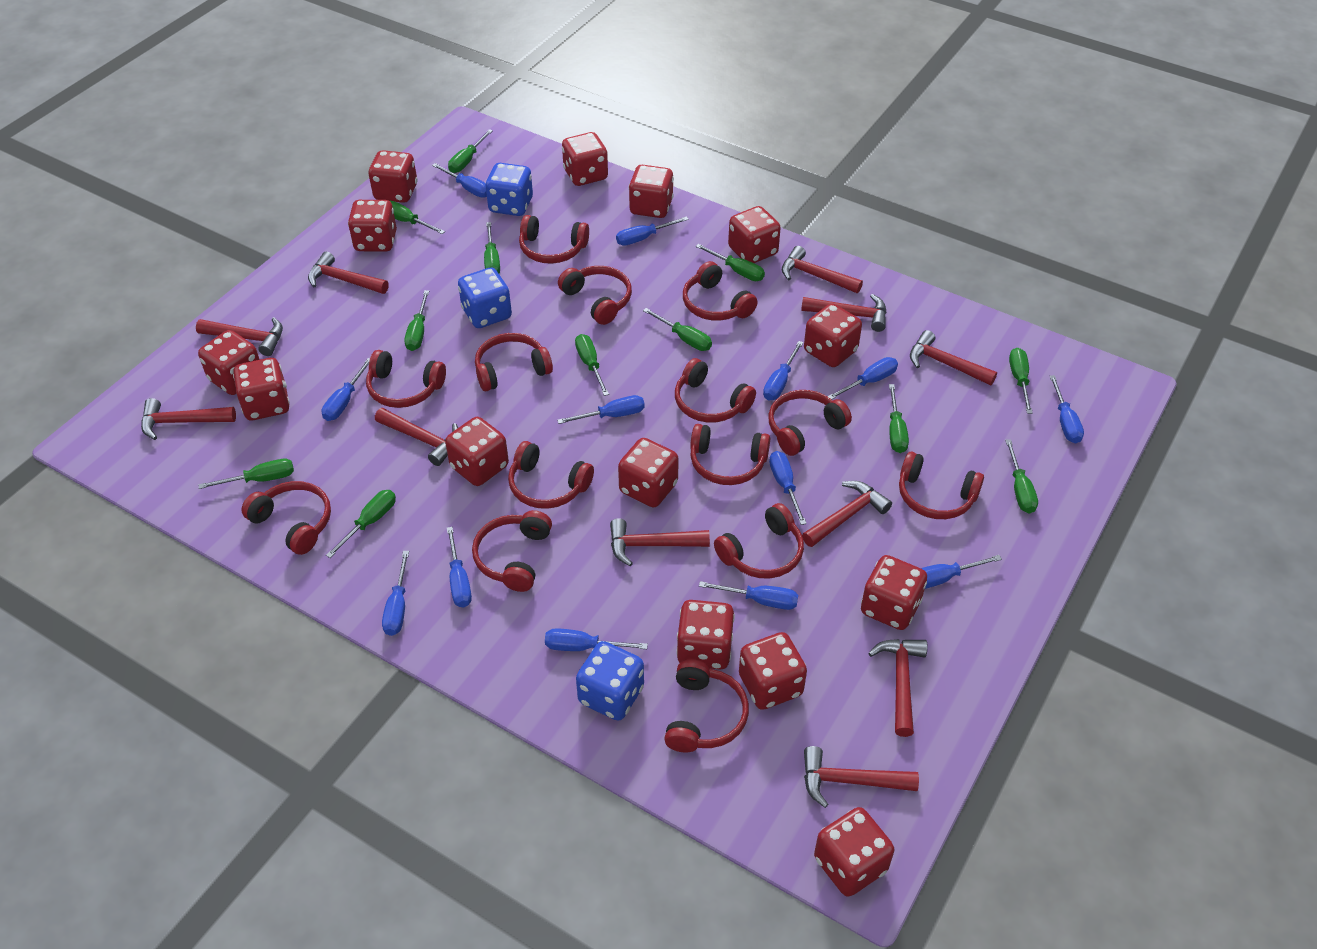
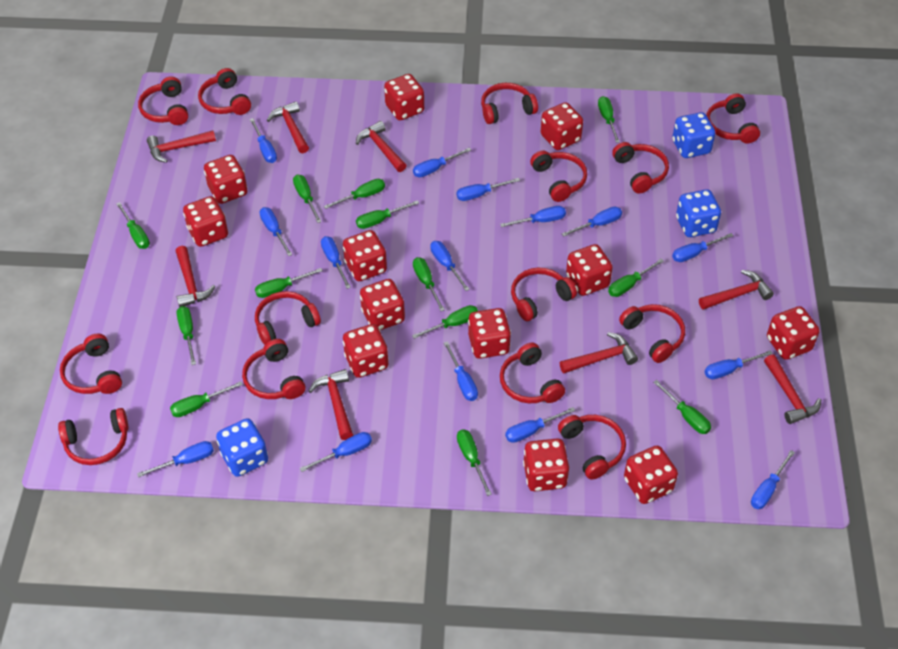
blue screwdriver: 13 -> 15
green screwdriver: 12 -> 13
red dice: 14 -> 12
red hammer: 11 -> 8

